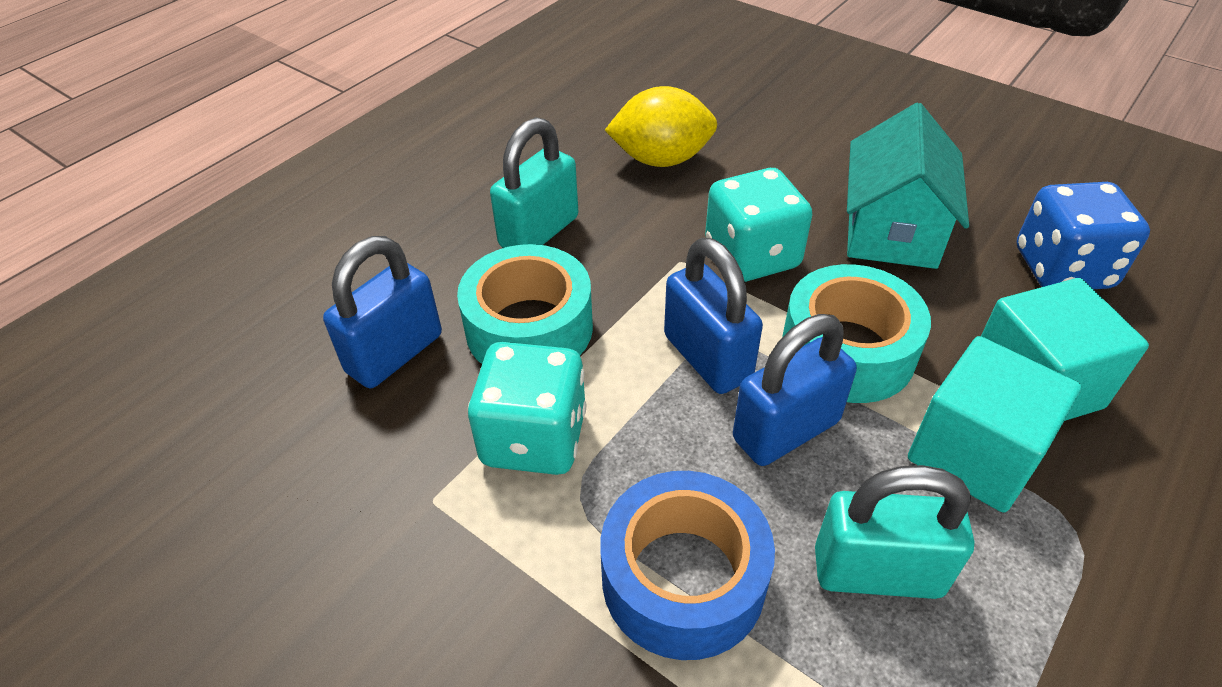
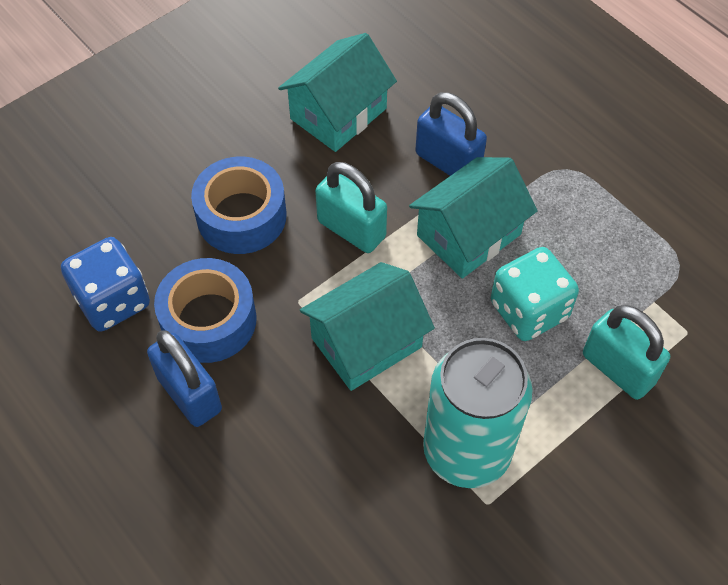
blue padlock: 3 -> 2
blue tape: 1 -> 2
turquoise can: 0 -> 1
turquoise cube: 2 -> 0
turquoise dice: 2 -> 1
turquoise house: 1 -> 3
turquoise tape: 2 -> 0
yellow lemon: 1 -> 0

